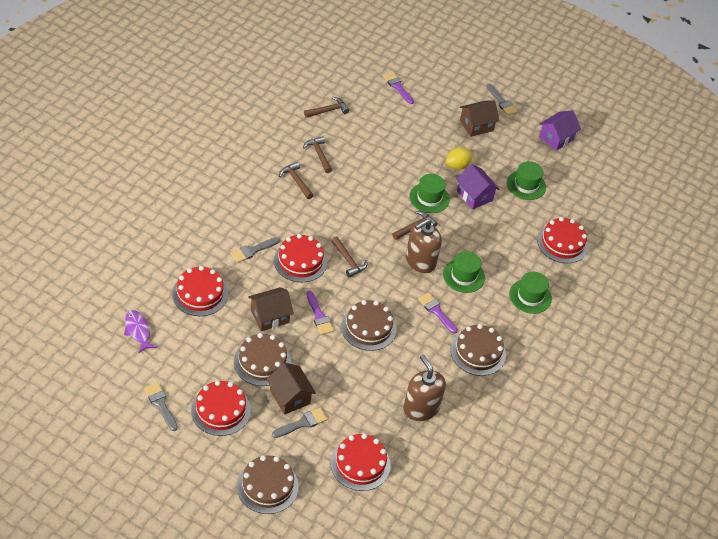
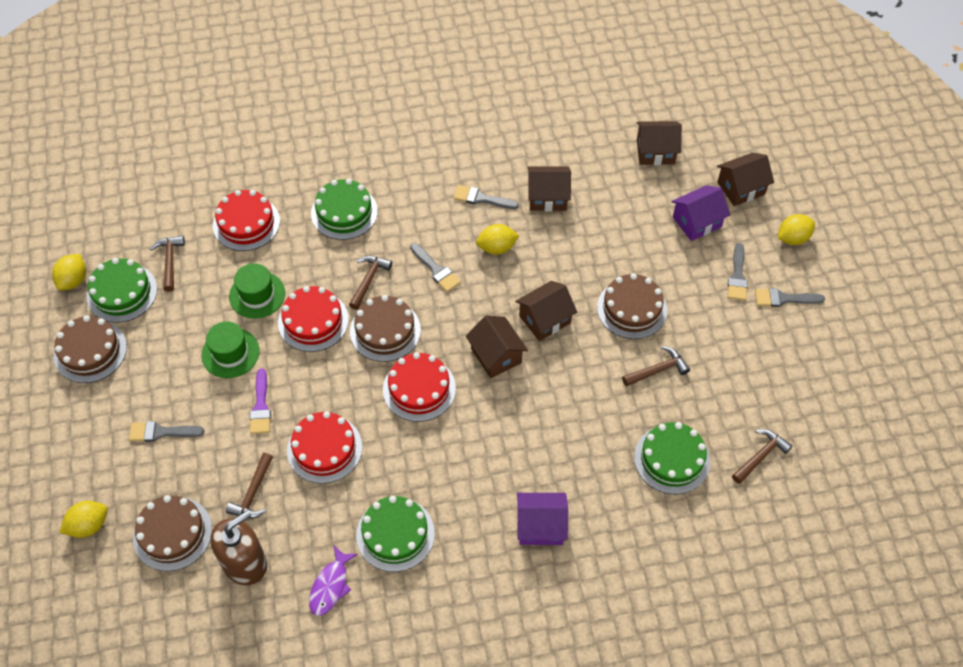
brown house: 3 -> 5
brown soap dispenser: 2 -> 1
green cake: 0 -> 4
green hat: 4 -> 2
grey brush: 4 -> 5
purple brush: 3 -> 1
red cake: 5 -> 4
yellow lemon: 1 -> 4

